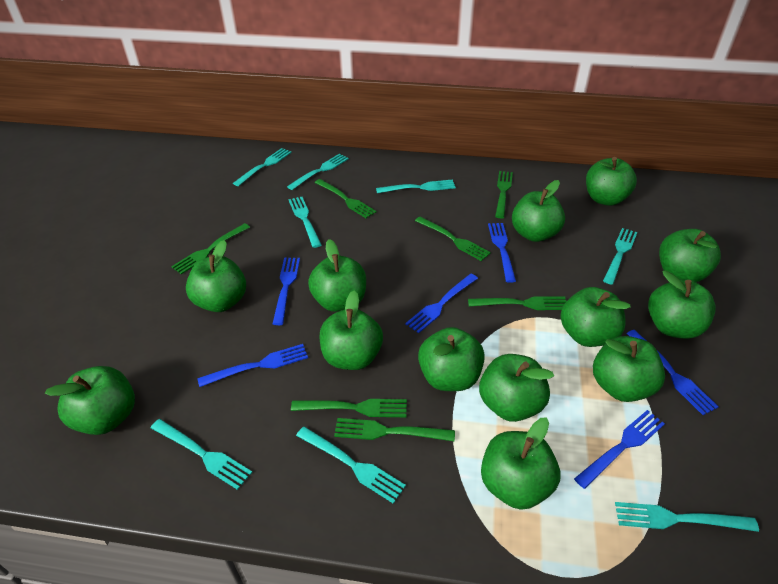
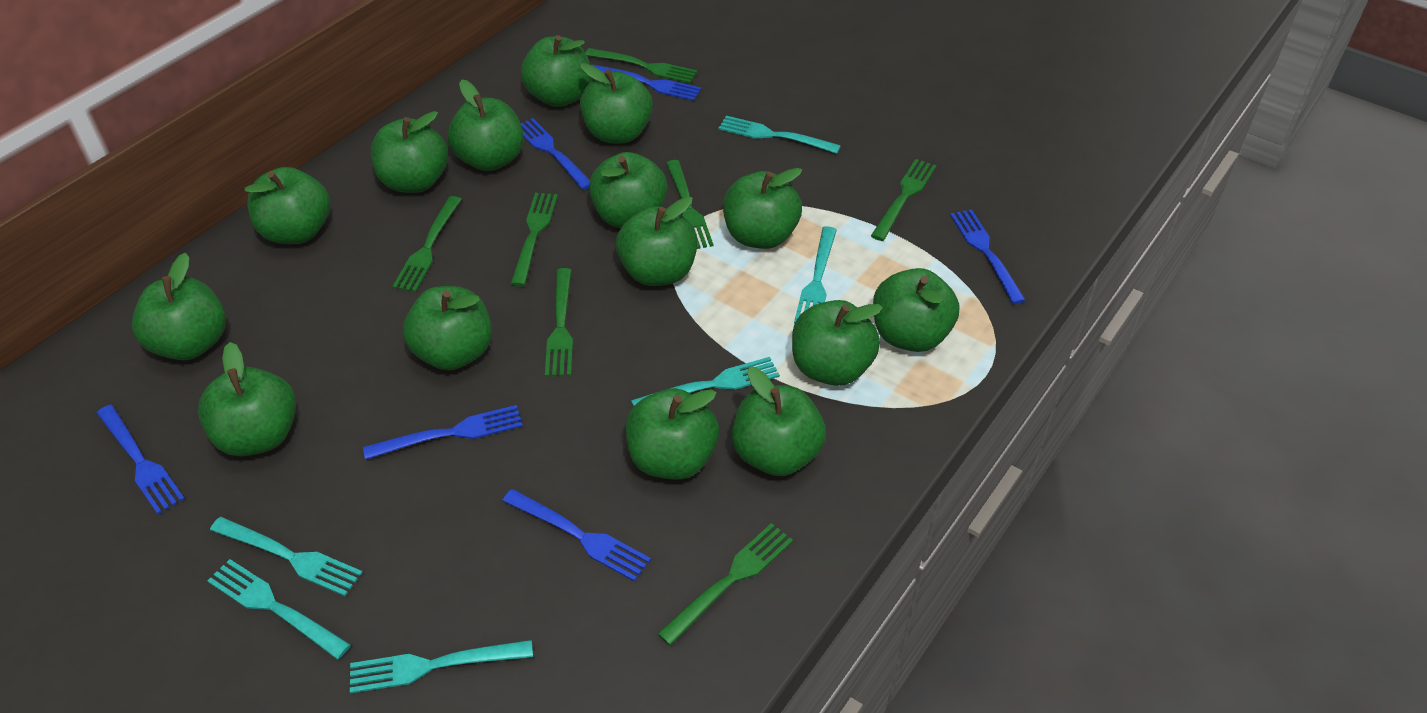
green apple: 13 -> 15
turquoise fork: 8 -> 6

